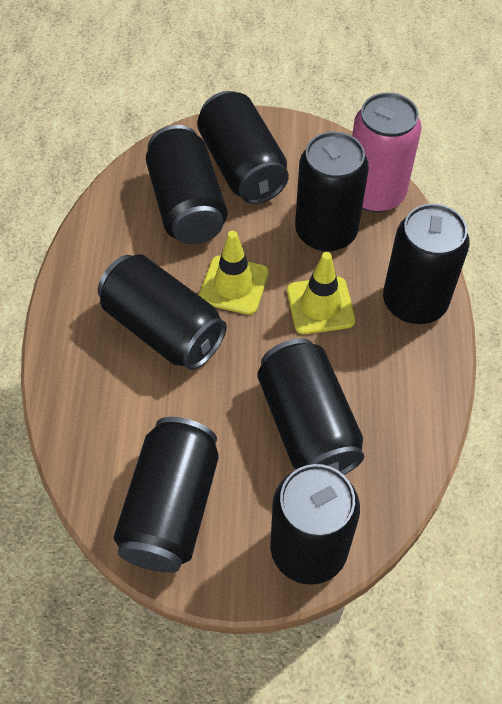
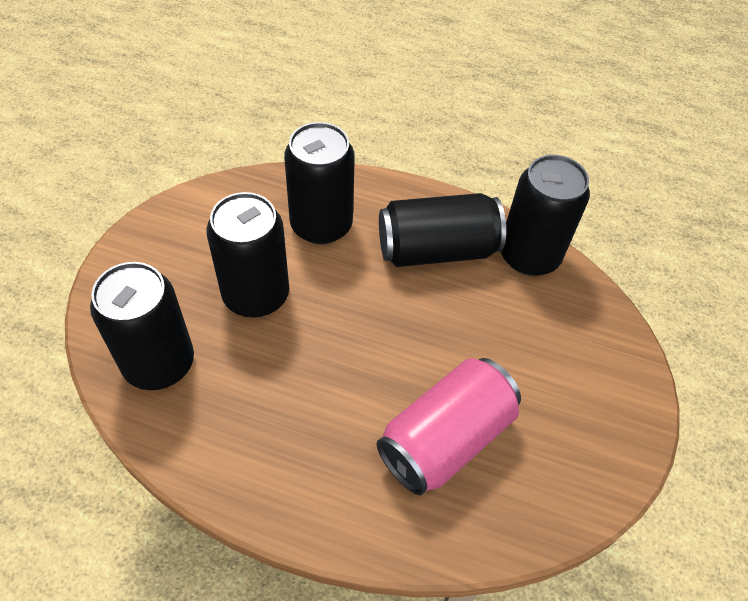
black can: 8 -> 5
yellow traffic cone: 2 -> 0

